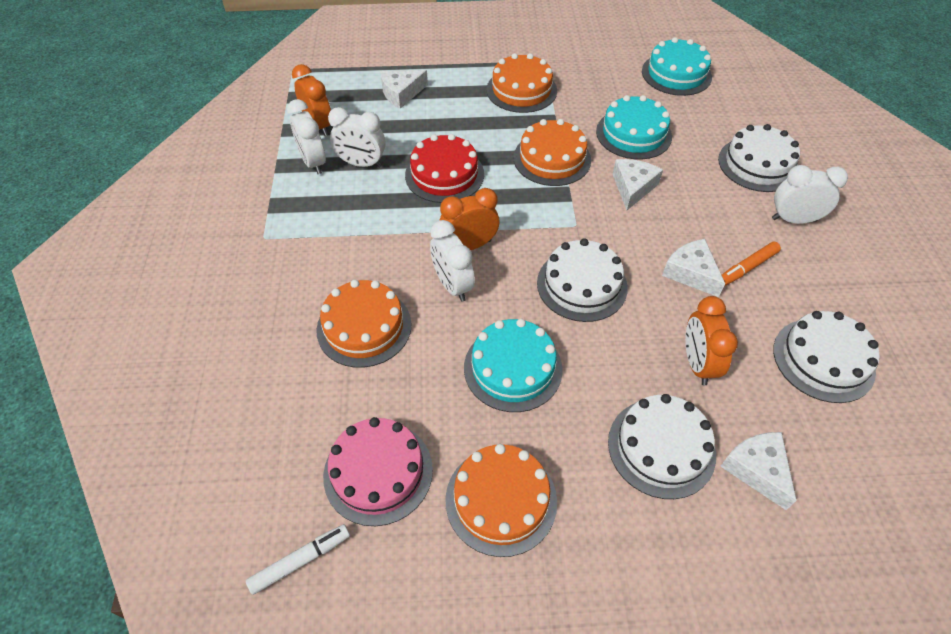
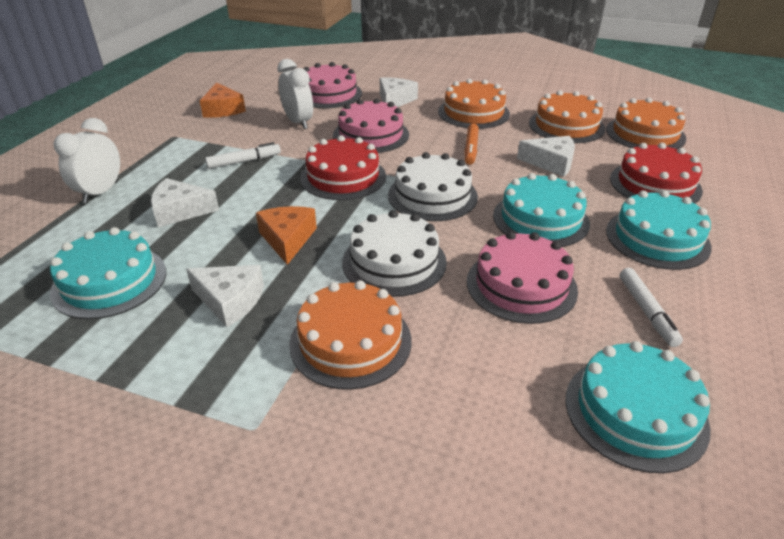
orange cheese: 0 -> 2
orange clock: 3 -> 0
pink cake: 1 -> 3
red cake: 1 -> 2
turquoise cake: 3 -> 4
white cake: 4 -> 2
white clock: 4 -> 2
white marker: 1 -> 2

